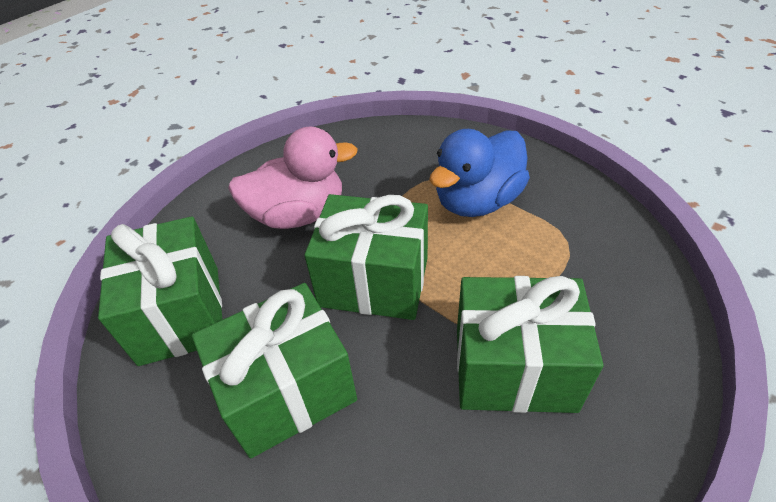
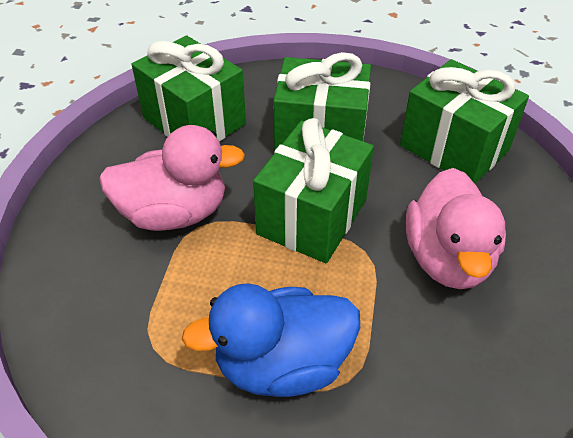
pink duck: 1 -> 2

